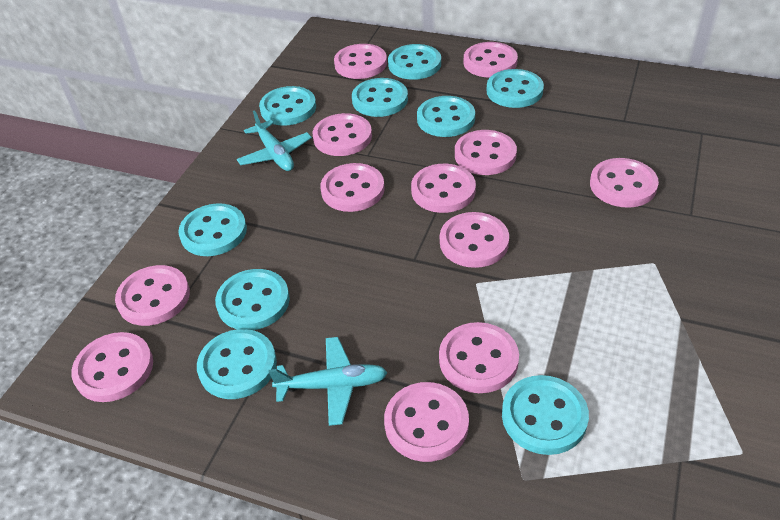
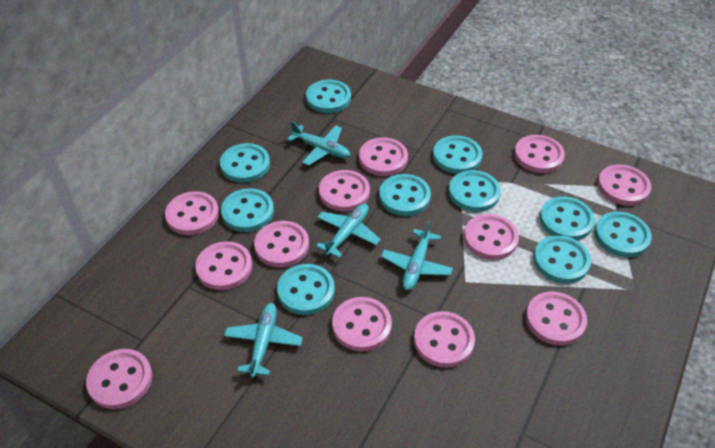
turquoise button: 9 -> 10
turquoise plane: 2 -> 4

